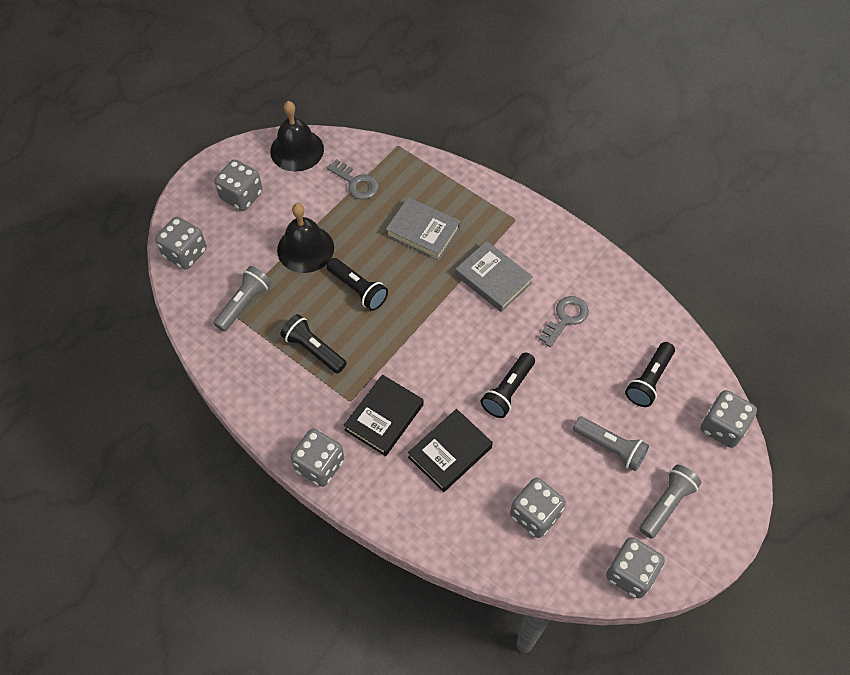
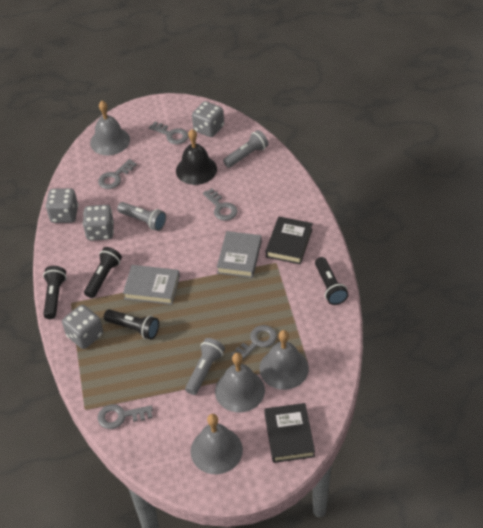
black bell: 2 -> 1
grey bell: 0 -> 4
grey dice: 6 -> 4
grey key: 2 -> 5

